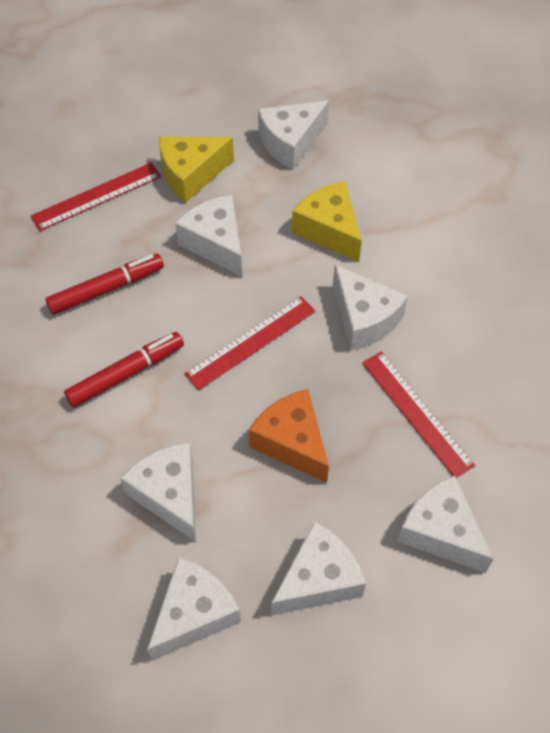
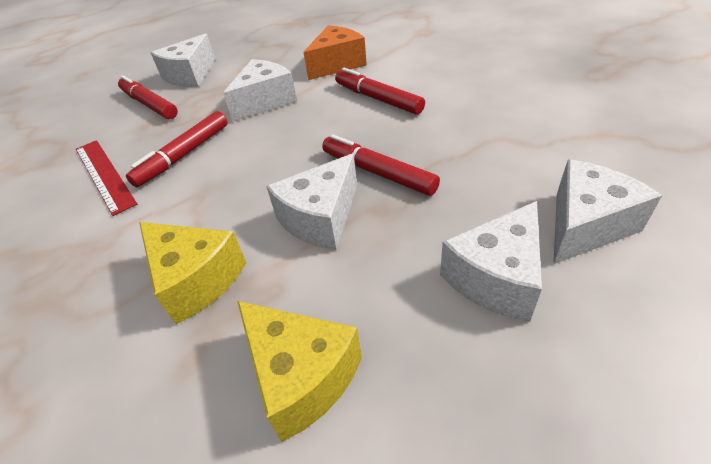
red marker: 2 -> 4
red ruler: 3 -> 1
white cheese: 7 -> 5

